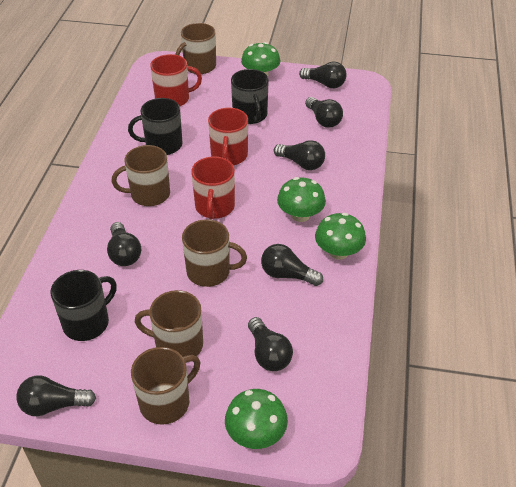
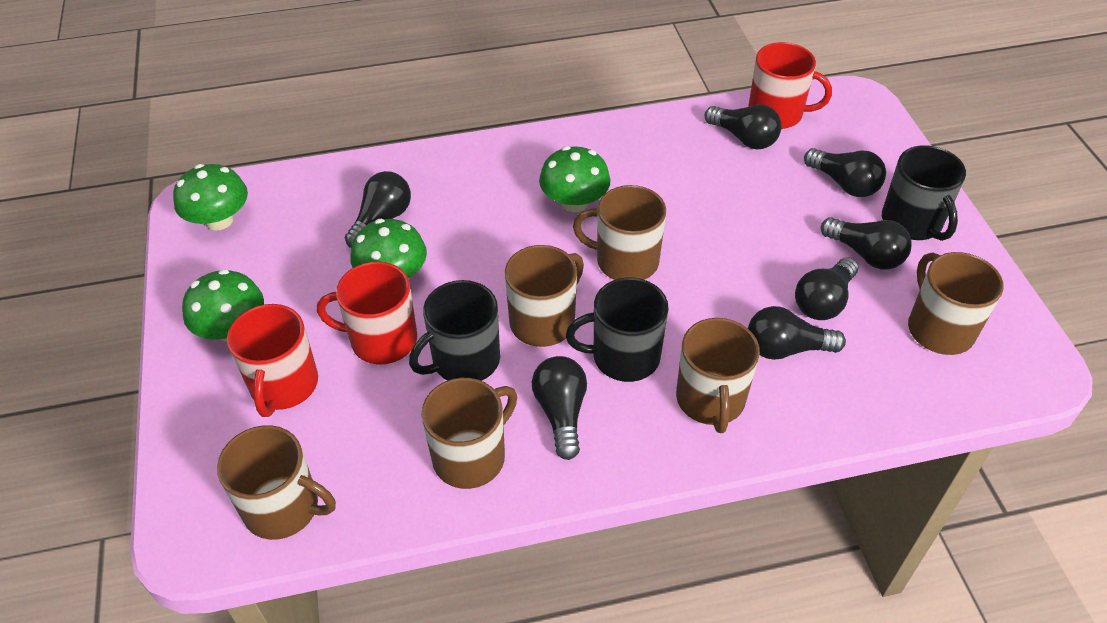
brown mug: 5 -> 6

